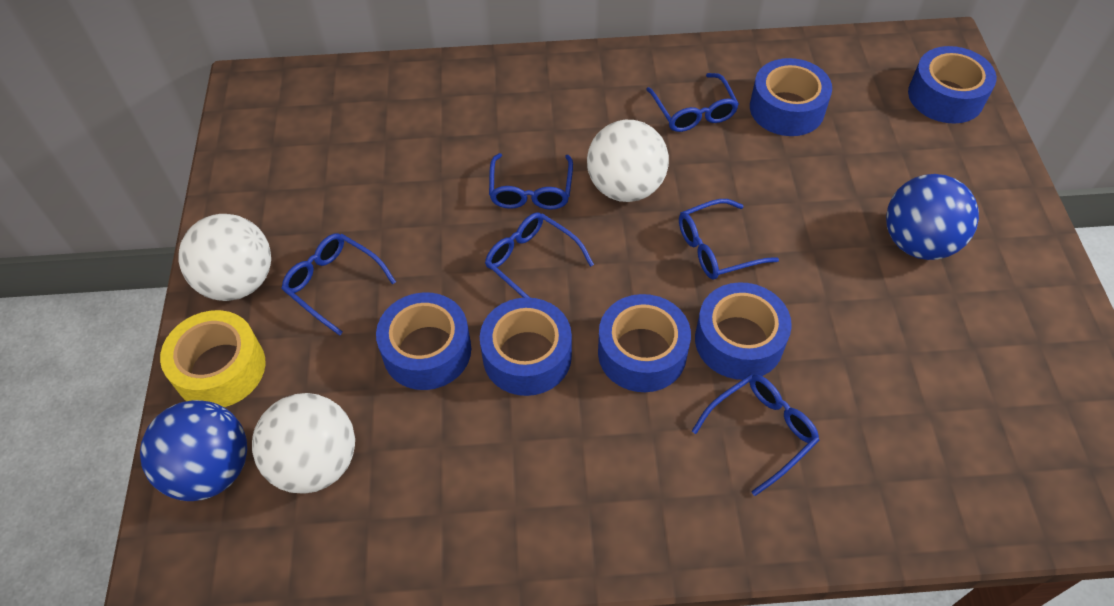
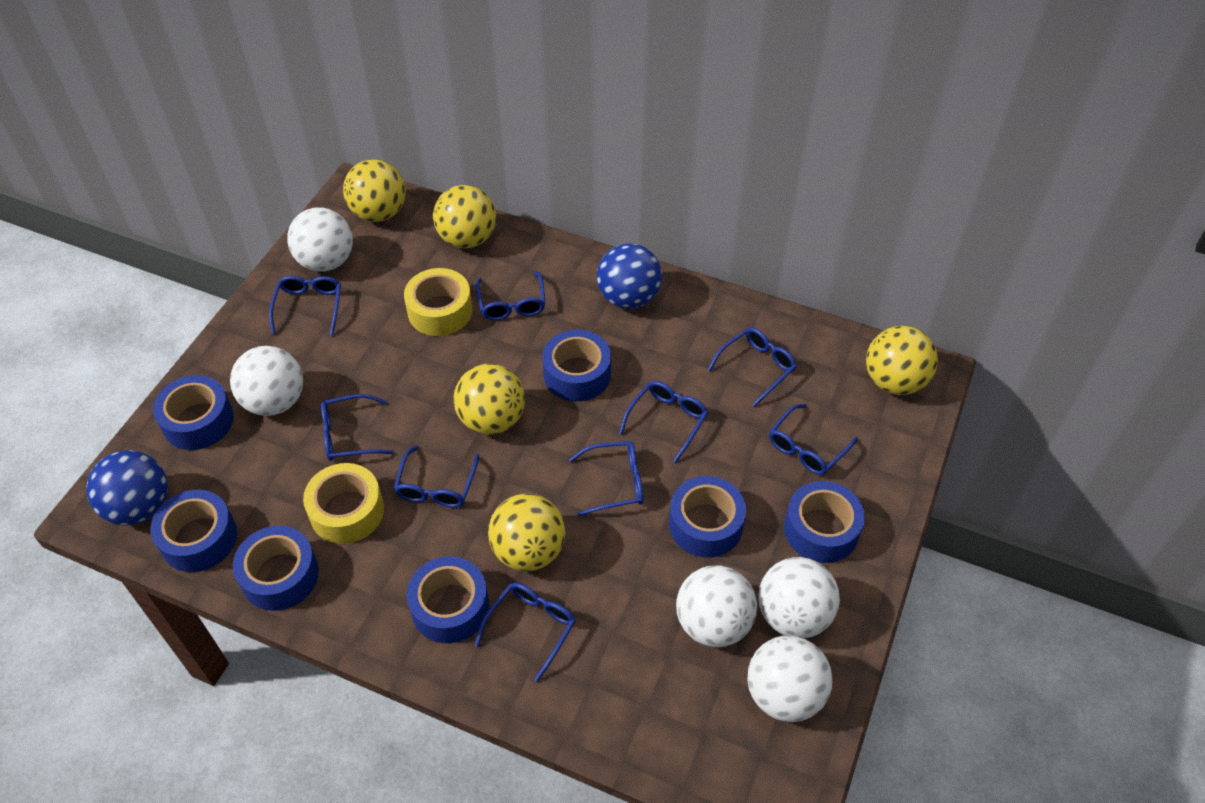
blue glasses: 6 -> 9
blue tape: 6 -> 7
white ball: 3 -> 5
yellow ball: 0 -> 5
yellow tape: 1 -> 2

